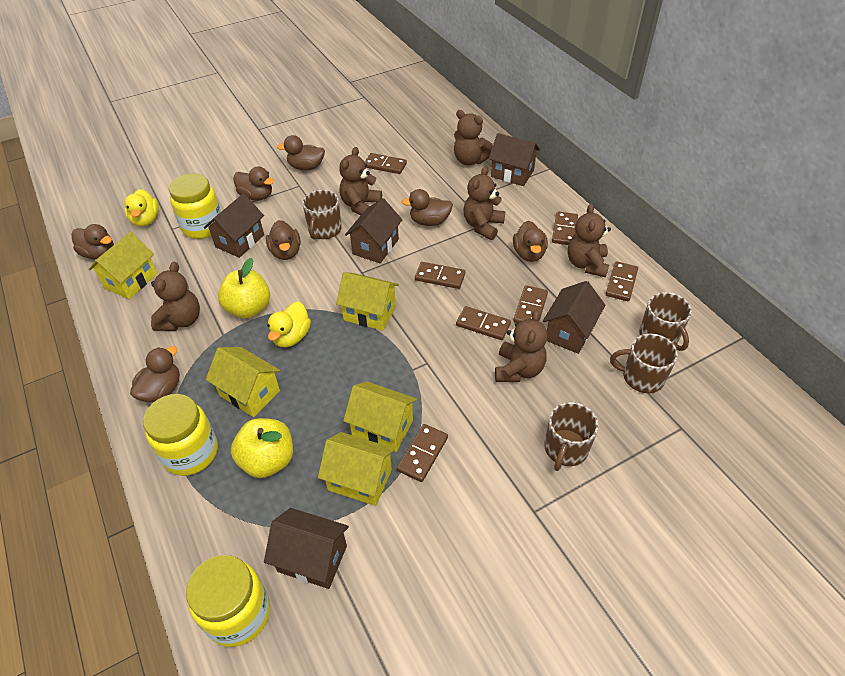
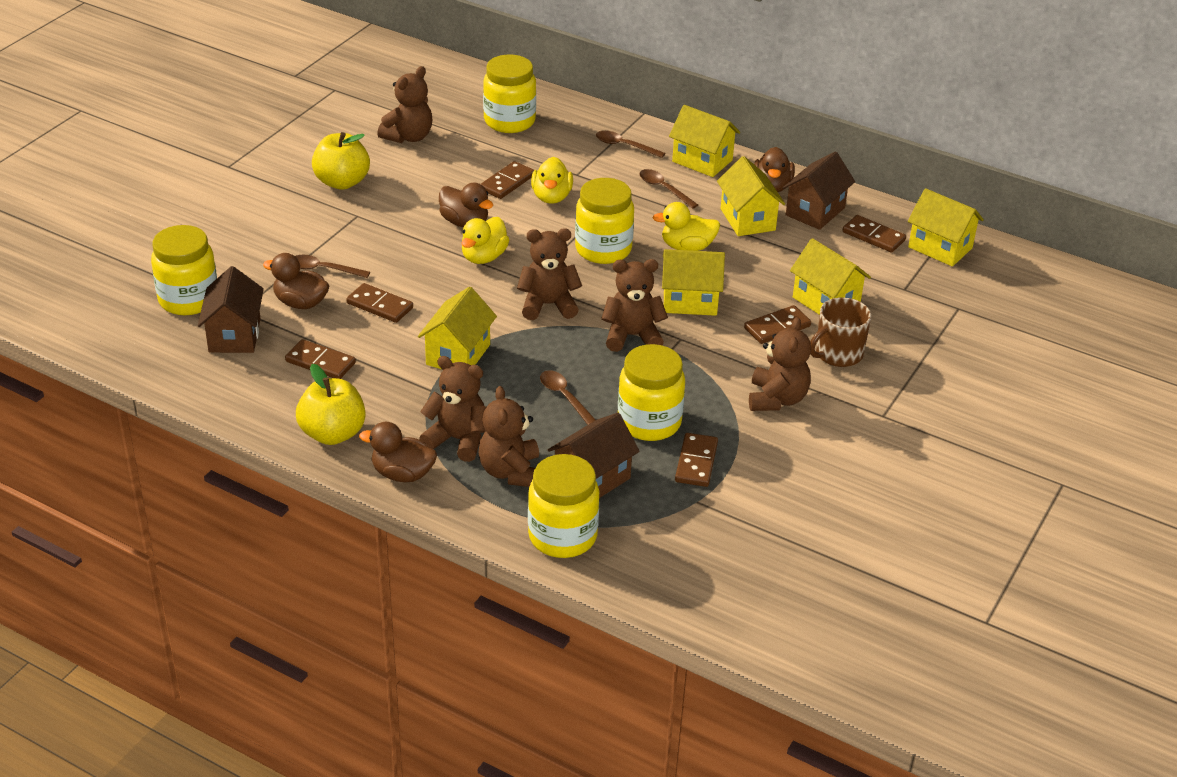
brown domino: 7 -> 6
brown duck: 7 -> 4
brown house: 5 -> 3
brown mug: 4 -> 1
brown spoon: 0 -> 4
yellow duck: 2 -> 3
yellow house: 5 -> 6
yellow jar: 3 -> 5

